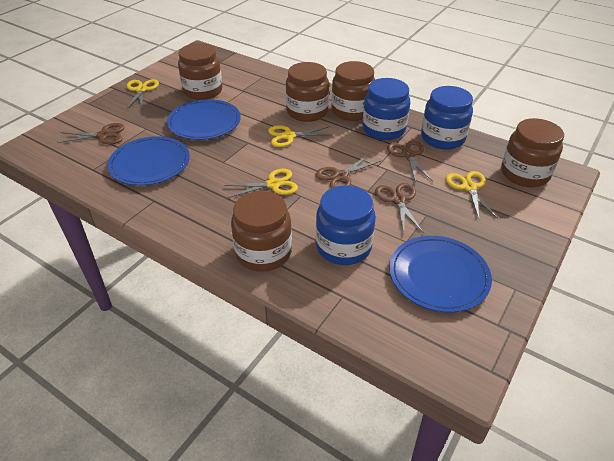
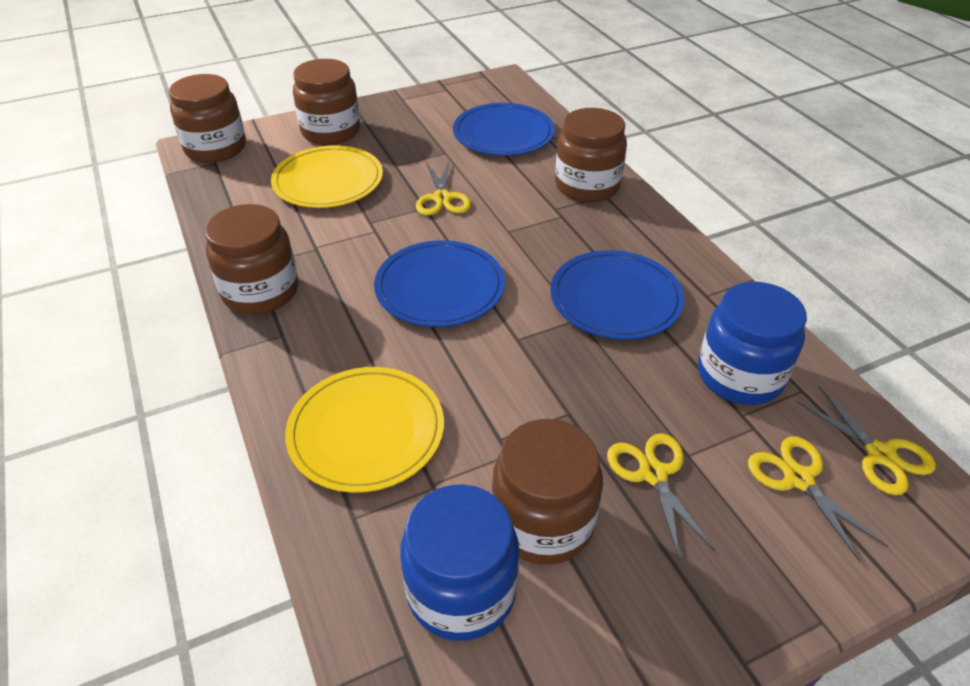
blue jar: 3 -> 2
brown scissors: 4 -> 0
yellow plate: 0 -> 2

